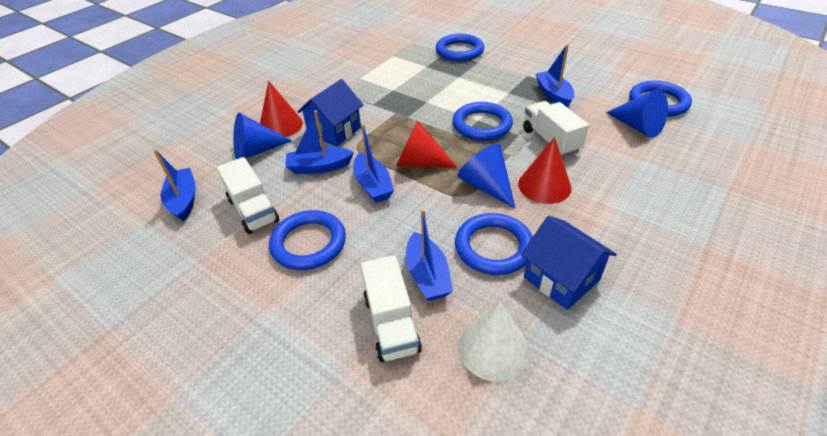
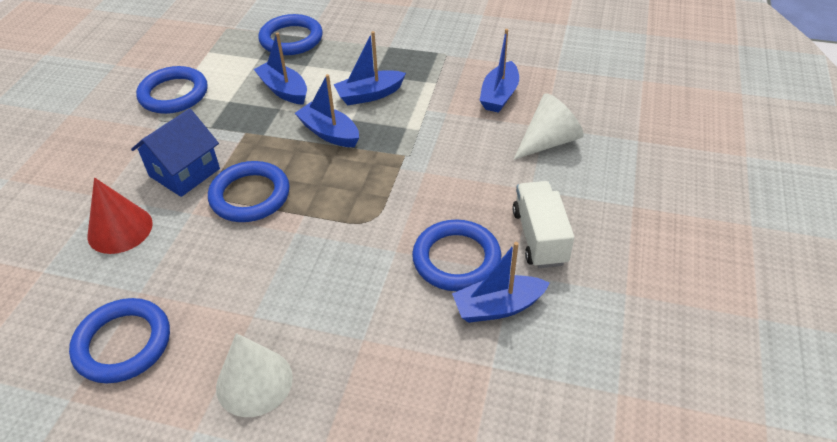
blue cone: 3 -> 0
blue house: 2 -> 1
red cone: 3 -> 1
white cone: 1 -> 2
white truck: 3 -> 1

